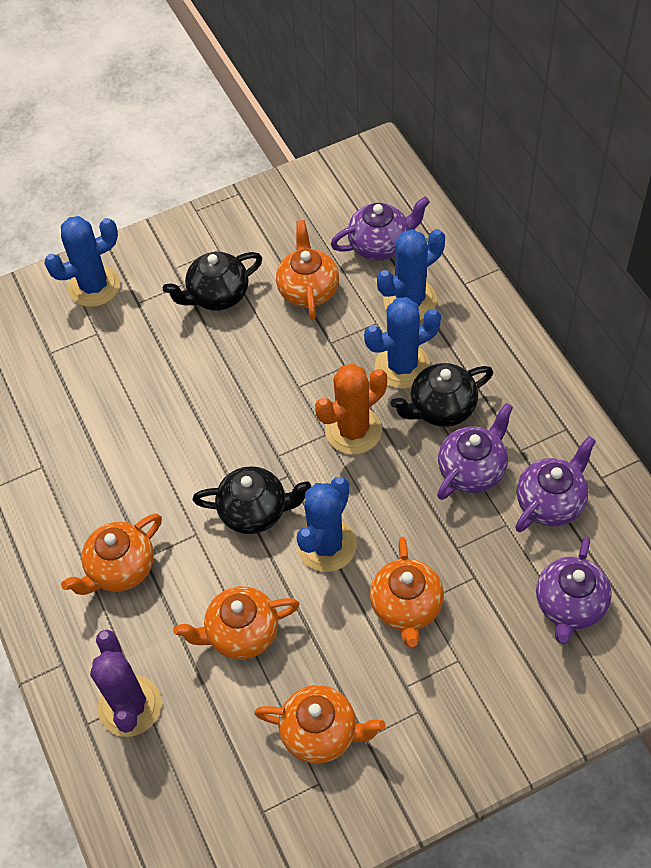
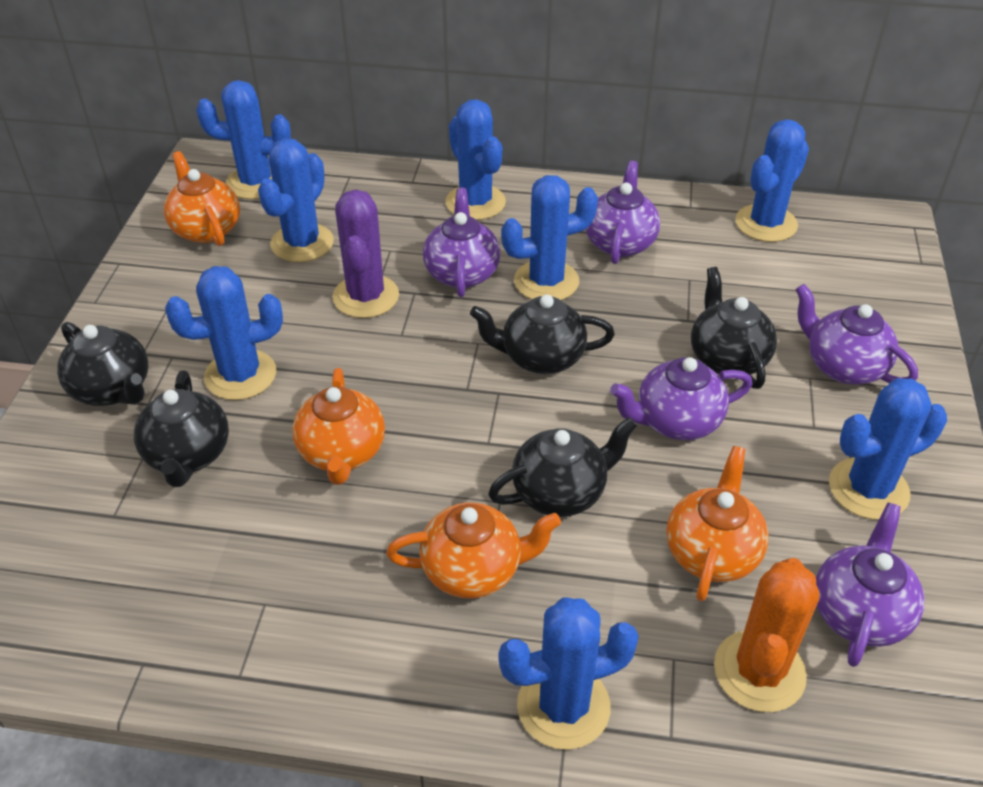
black teapot: 3 -> 5
blue cactus: 4 -> 8
orange teapot: 5 -> 4
purple teapot: 4 -> 5

